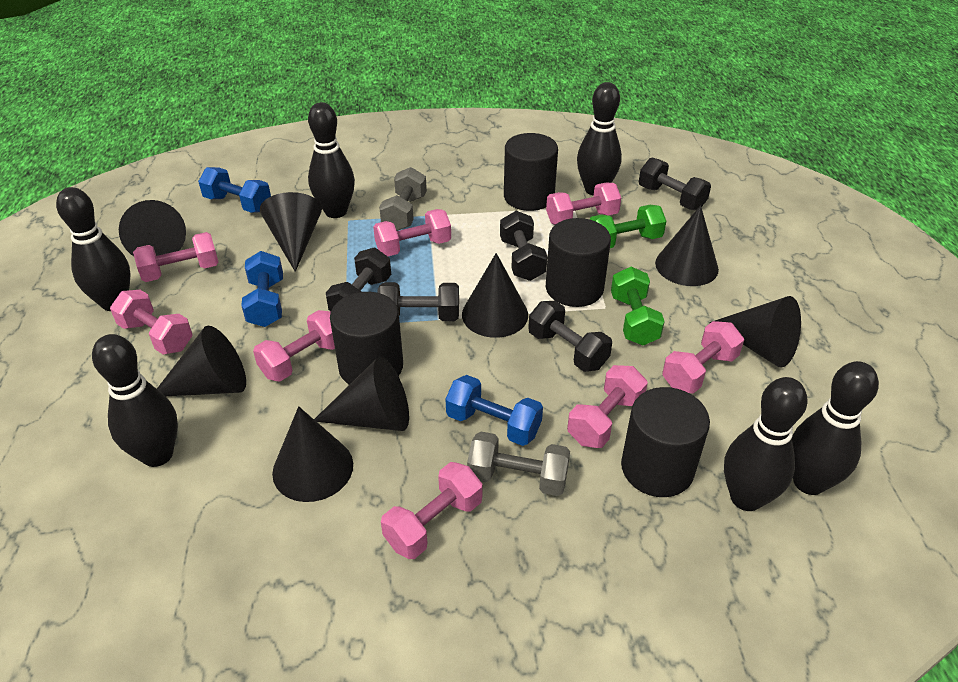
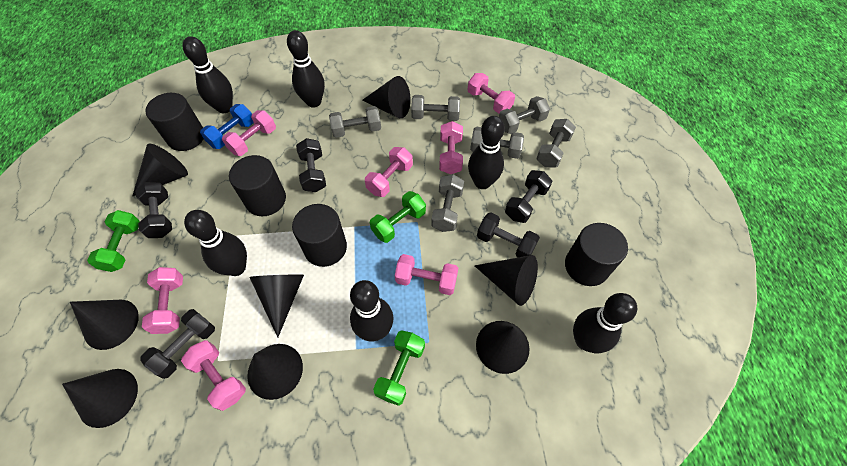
blue dumbbell: 3 -> 1
green dumbbell: 2 -> 3
grey dumbbell: 2 -> 6
pink dumbbell: 8 -> 7

